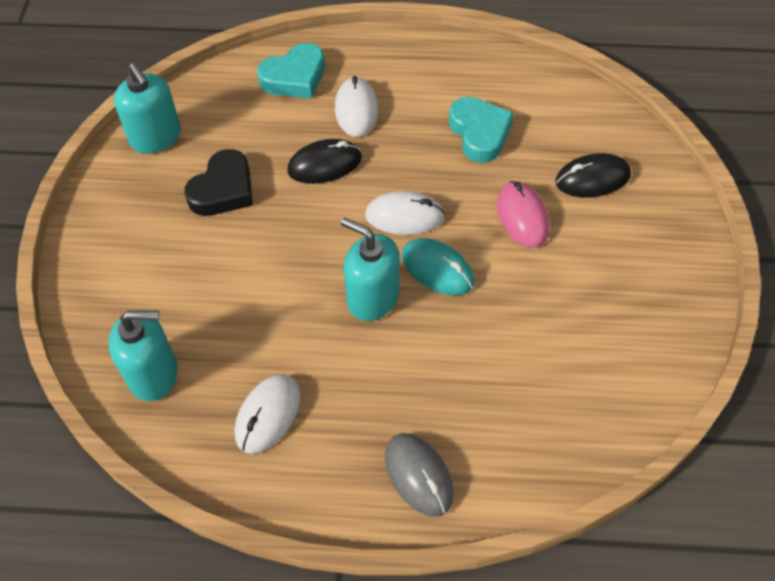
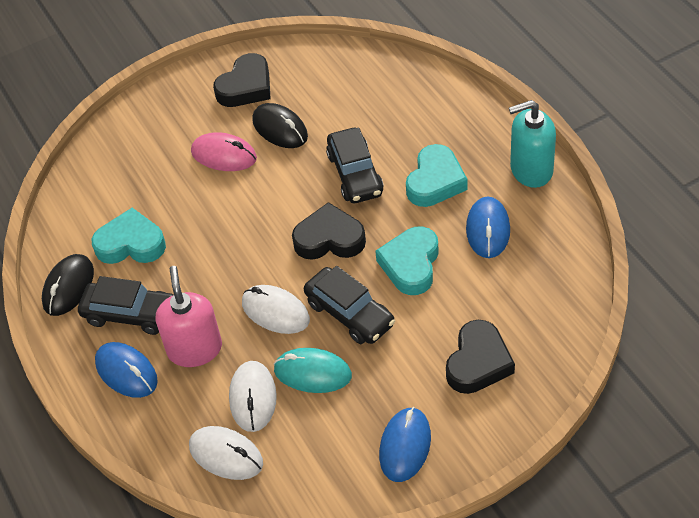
black car: 0 -> 3
black heart: 1 -> 3
blue mouse: 0 -> 3
grey mouse: 1 -> 0
pink soap dispenser: 0 -> 1
turquoise heart: 2 -> 3
turquoise soap dispenser: 3 -> 1

